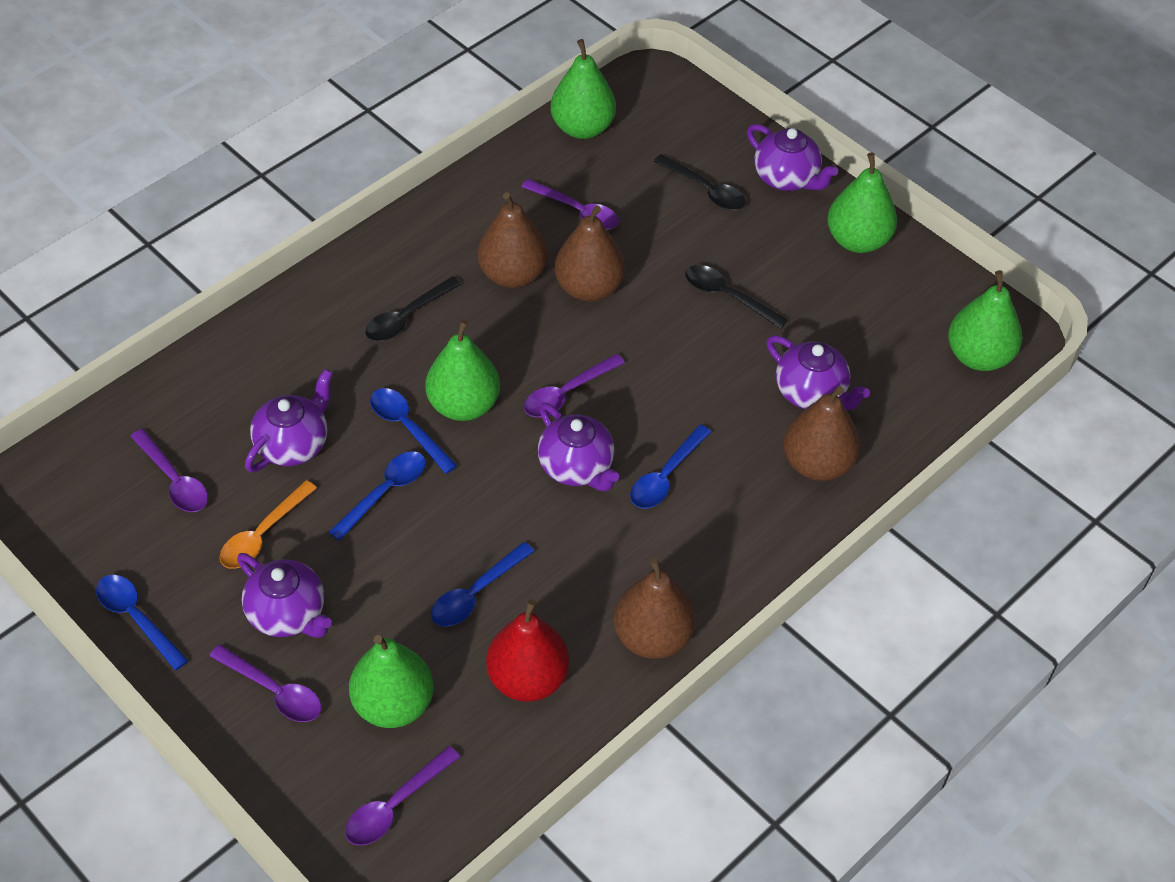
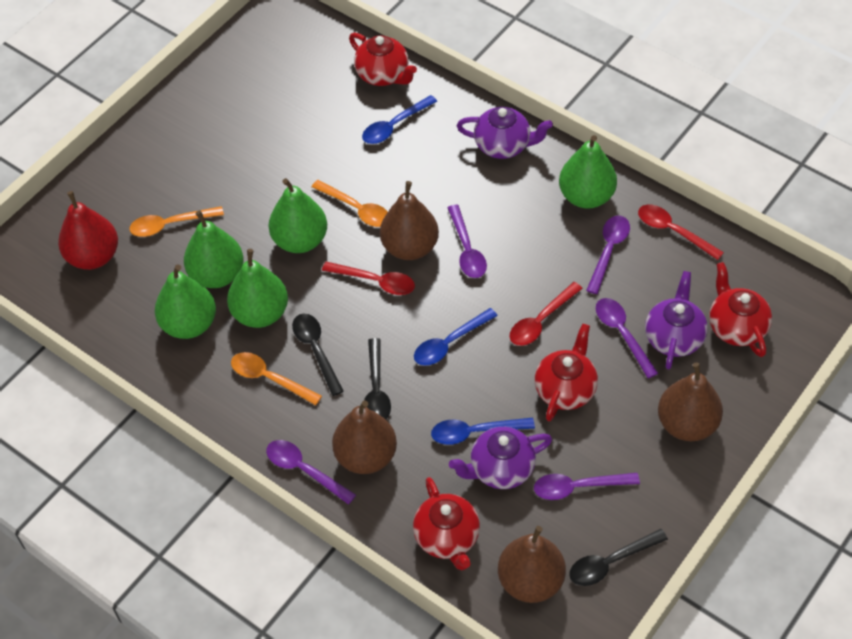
blue spoon: 5 -> 3
orange spoon: 1 -> 3
purple teapot: 5 -> 3
red spoon: 0 -> 3
red teapot: 0 -> 4

